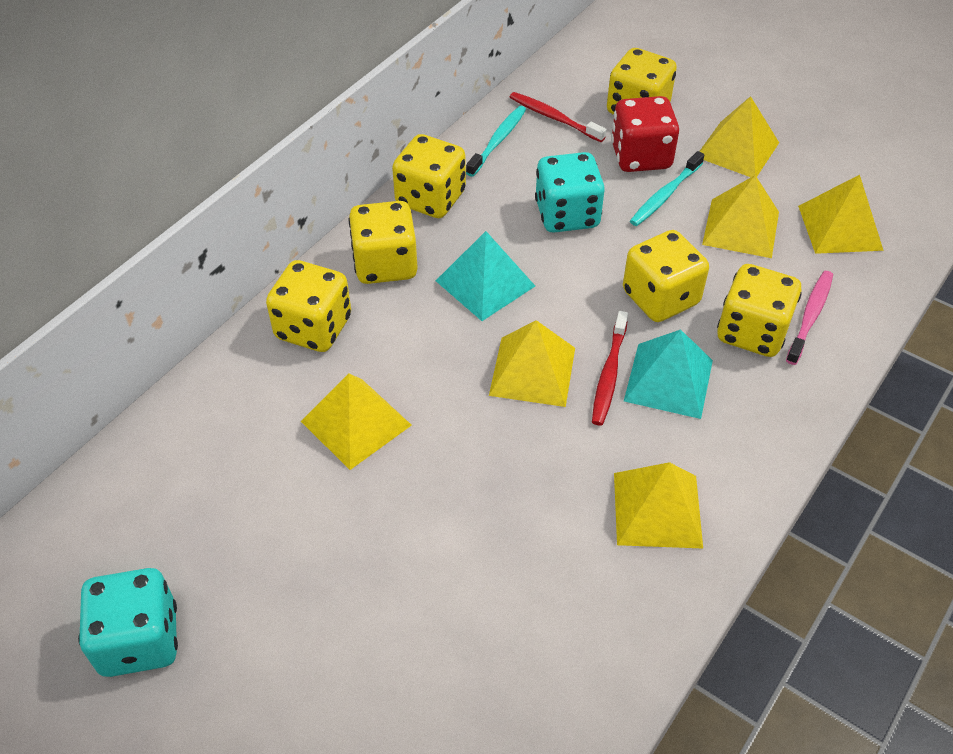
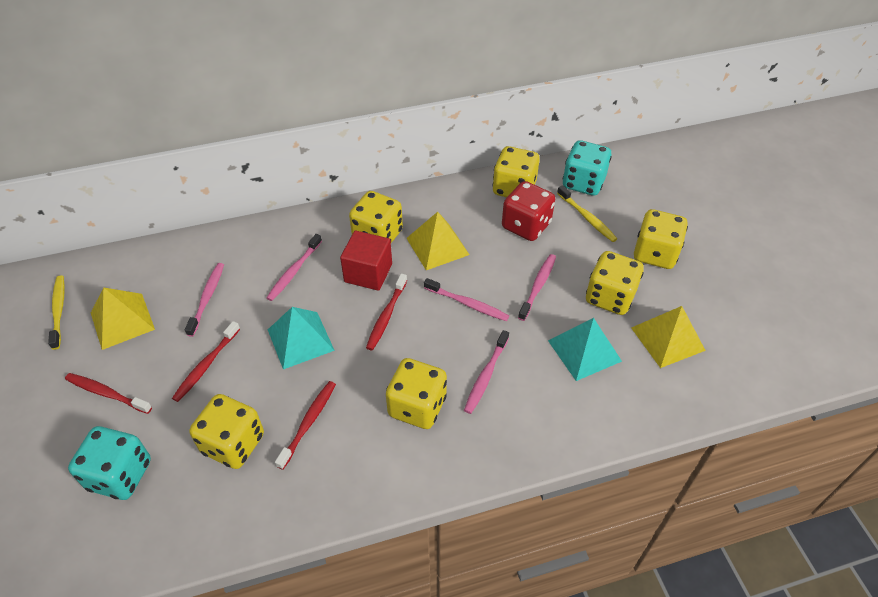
pink toothbrush: 1 -> 5
red cube: 0 -> 1
red toothbrush: 2 -> 4
turquoise toothbrush: 2 -> 0
yellow pyramid: 6 -> 3
yellow toothbrush: 0 -> 2

